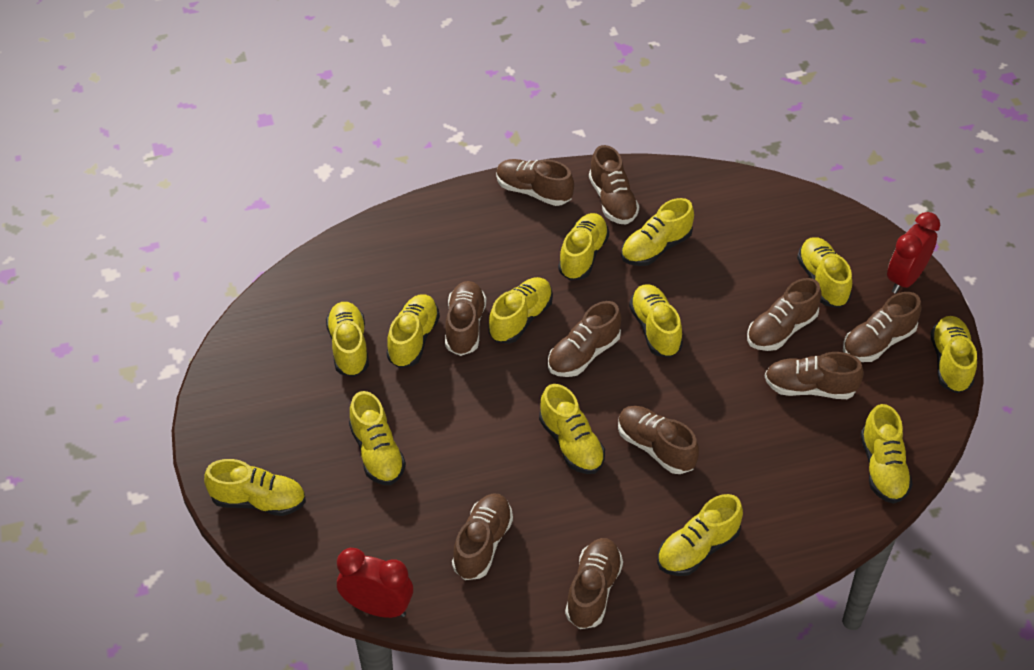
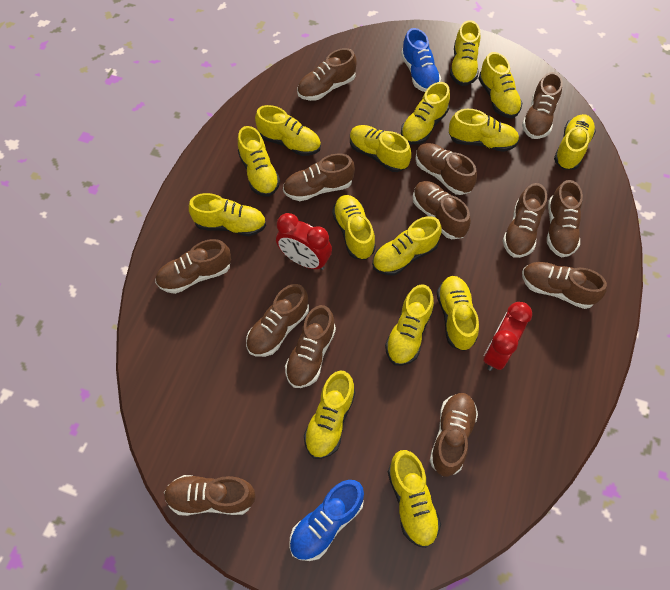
blue shoe: 0 -> 2
brown shoe: 10 -> 13
yellow shoe: 13 -> 15

